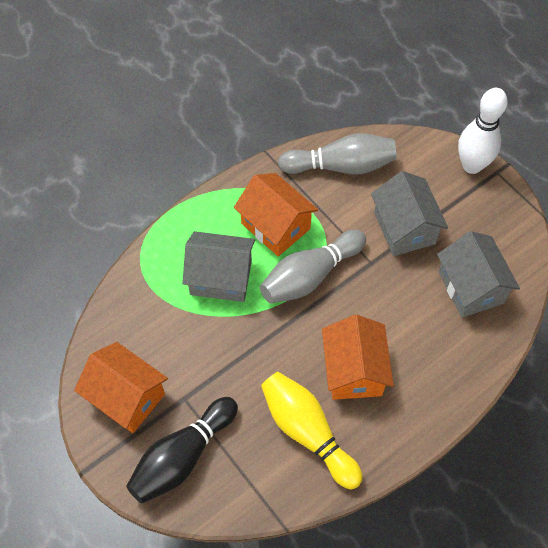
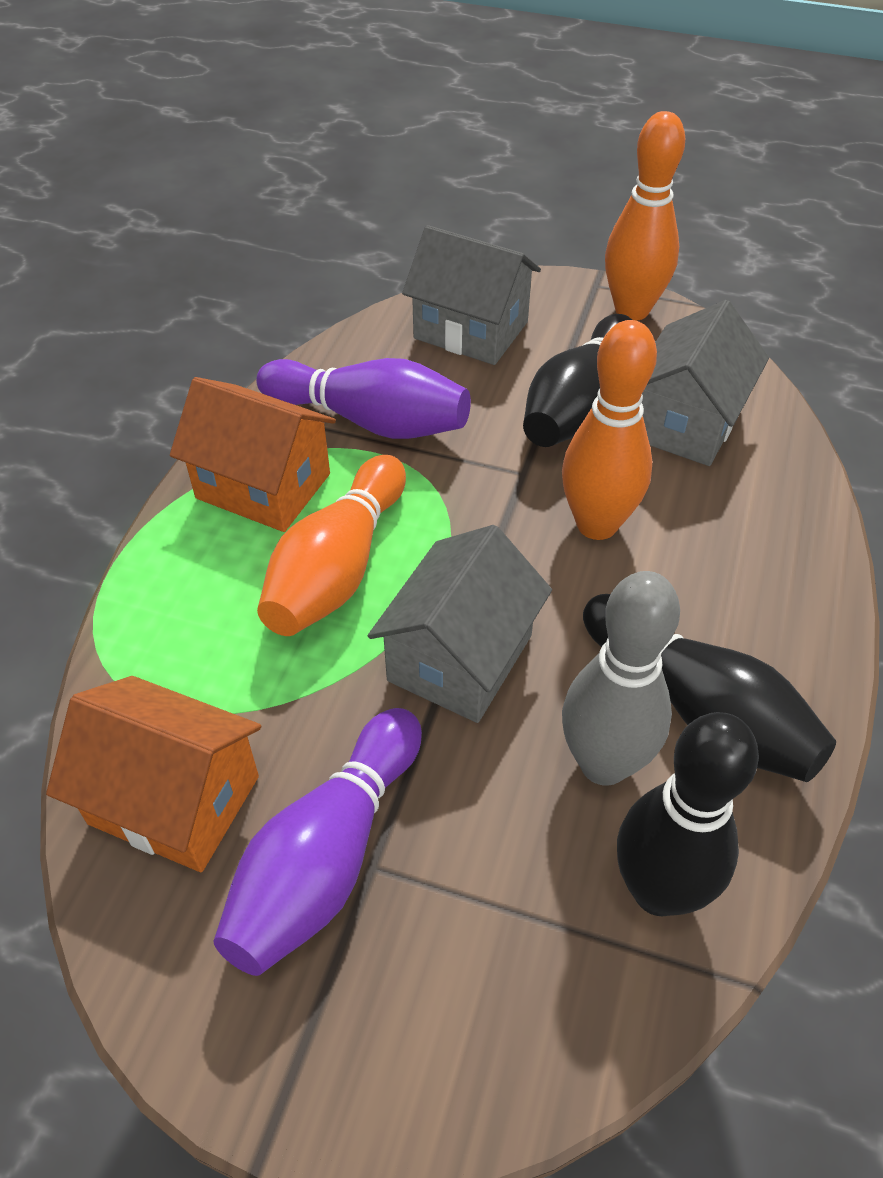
black bowling pin: 1 -> 3
grey bowling pin: 2 -> 1
orange bowling pin: 0 -> 3
orange house: 3 -> 2
purple bowling pin: 0 -> 2
white bowling pin: 1 -> 0
yellow bowling pin: 1 -> 0

